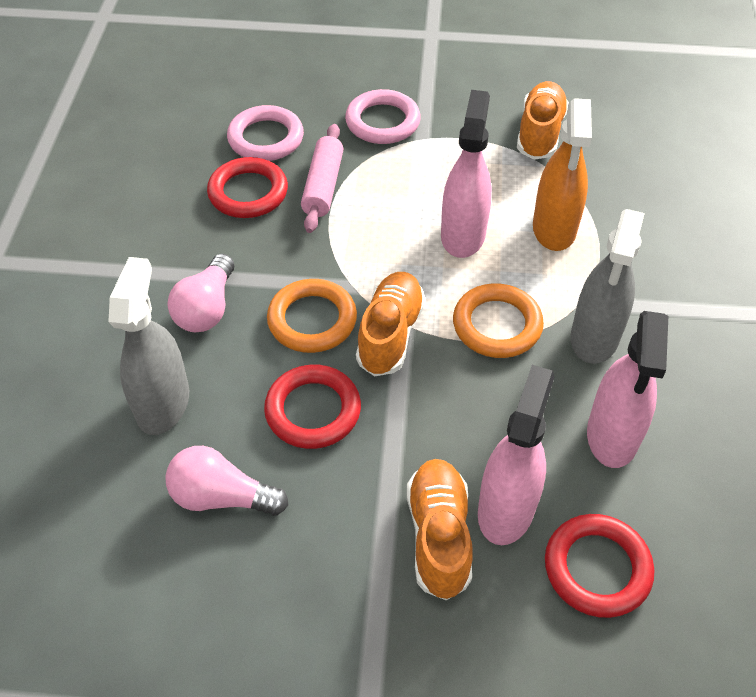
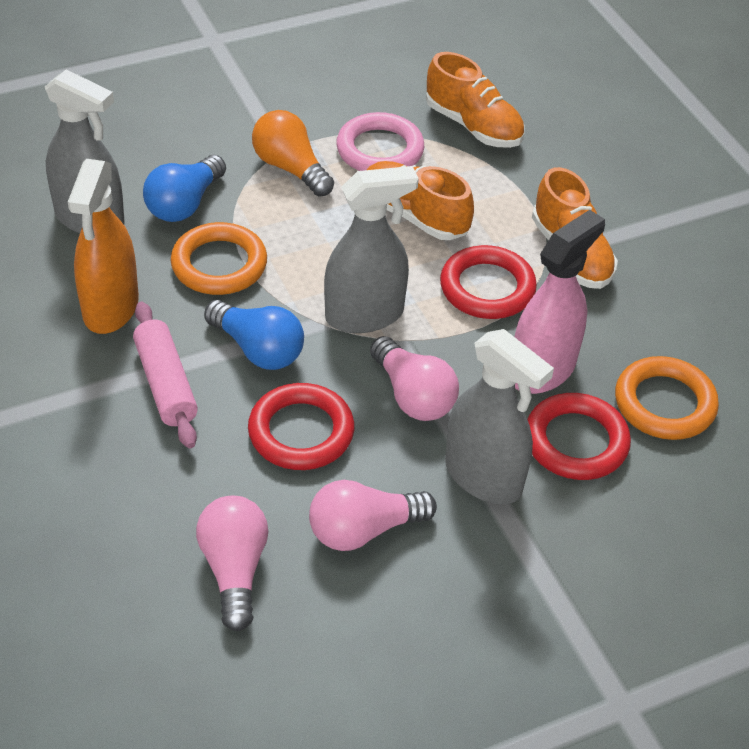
blue light bulb: 0 -> 2
grey spray bottle: 2 -> 3
orange light bulb: 0 -> 1
pink light bulb: 2 -> 3
pink ring: 2 -> 1
pink spray bottle: 3 -> 1

